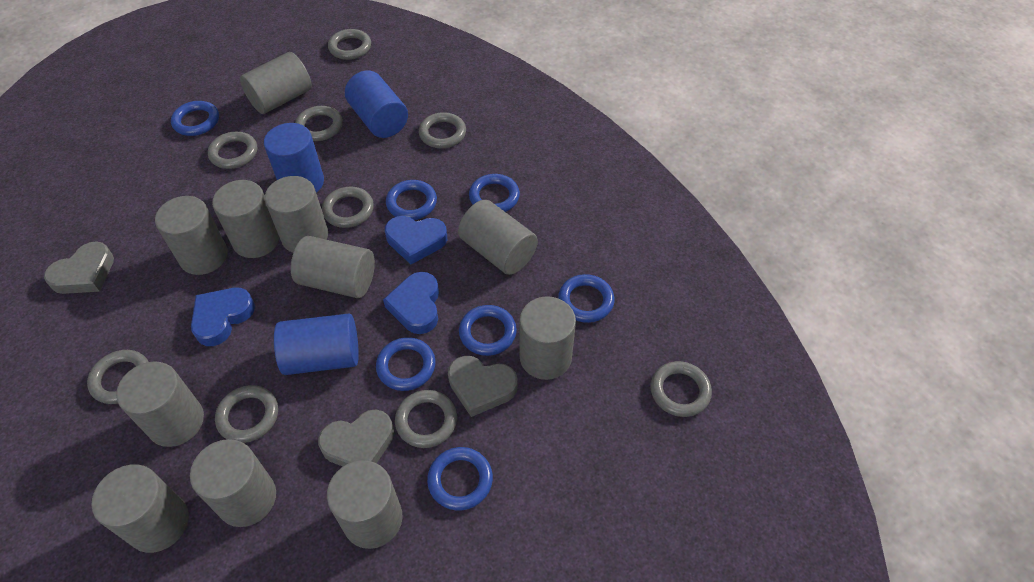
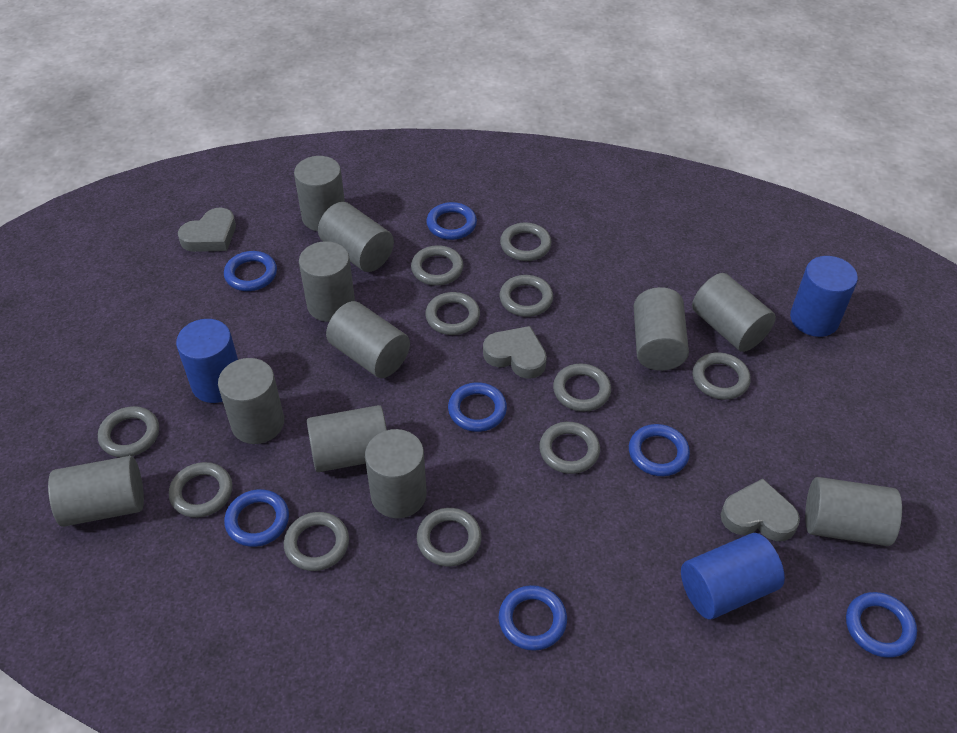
blue heart: 3 -> 0
grey ring: 9 -> 11

